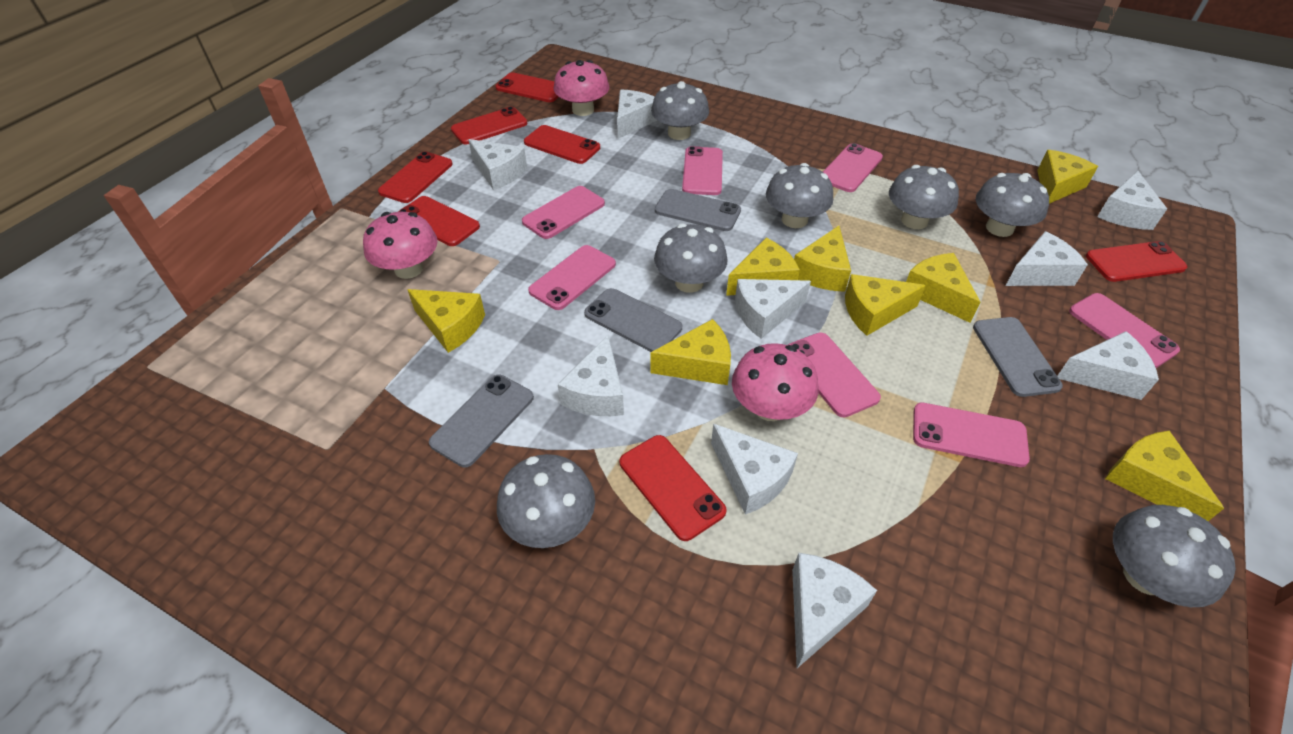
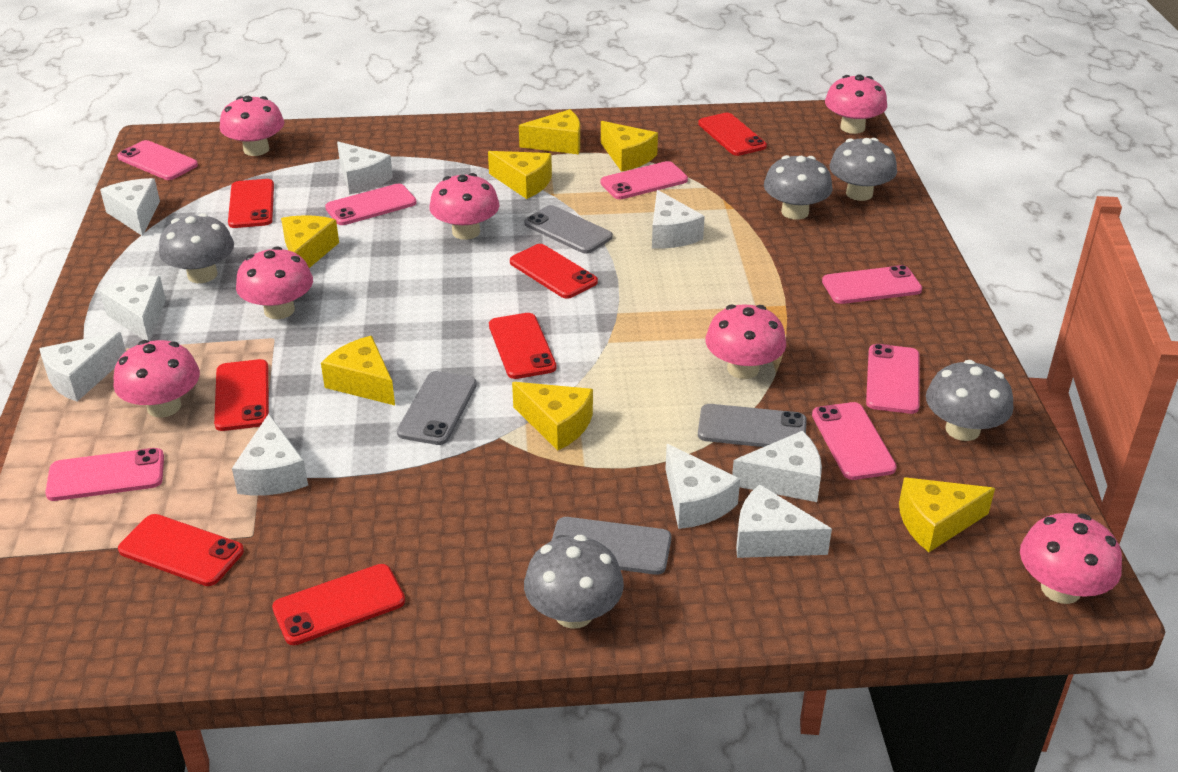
grey mushroom: 7 -> 5
pink mushroom: 3 -> 7
yellow cheese: 8 -> 7

